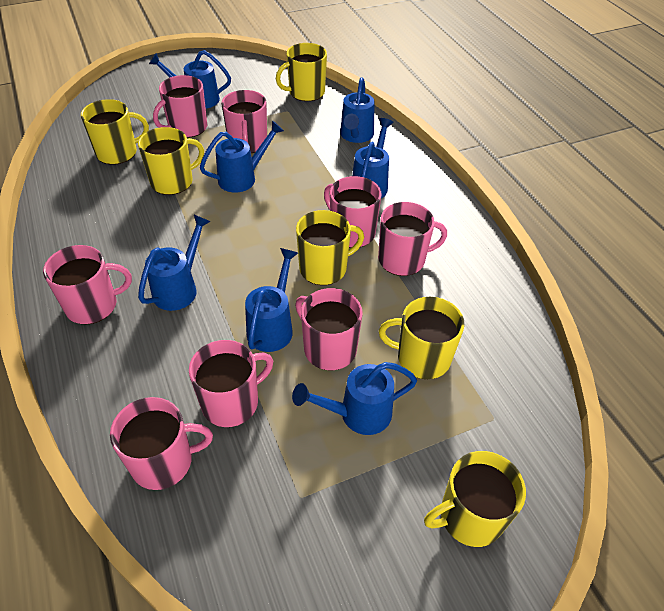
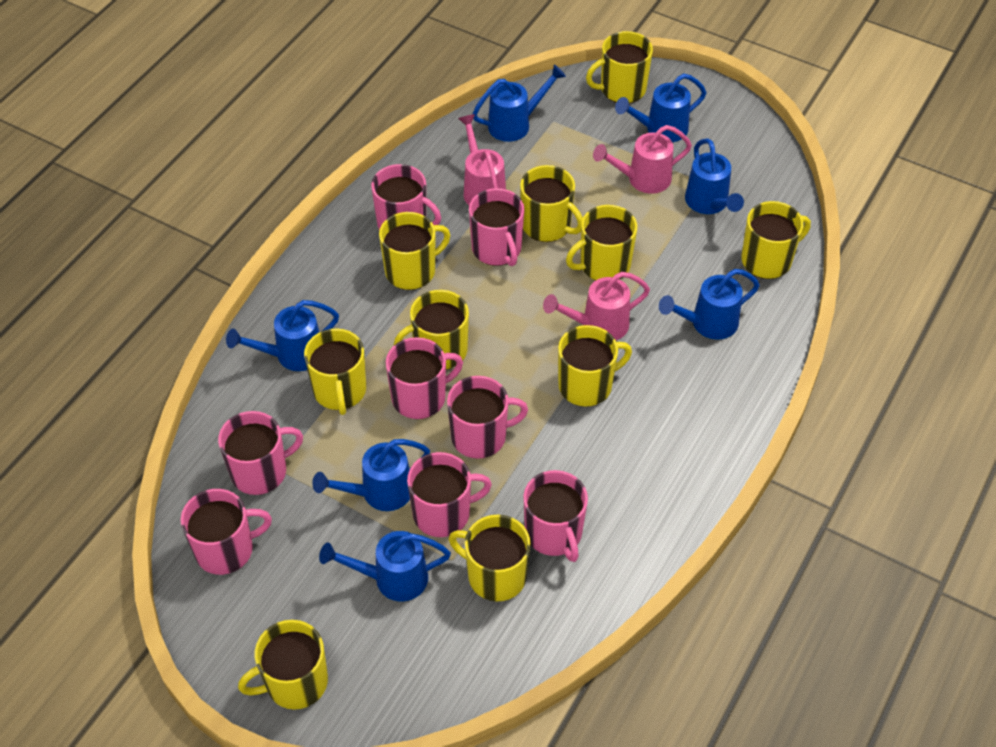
pink watering can: 0 -> 3
yellow mug: 6 -> 10

